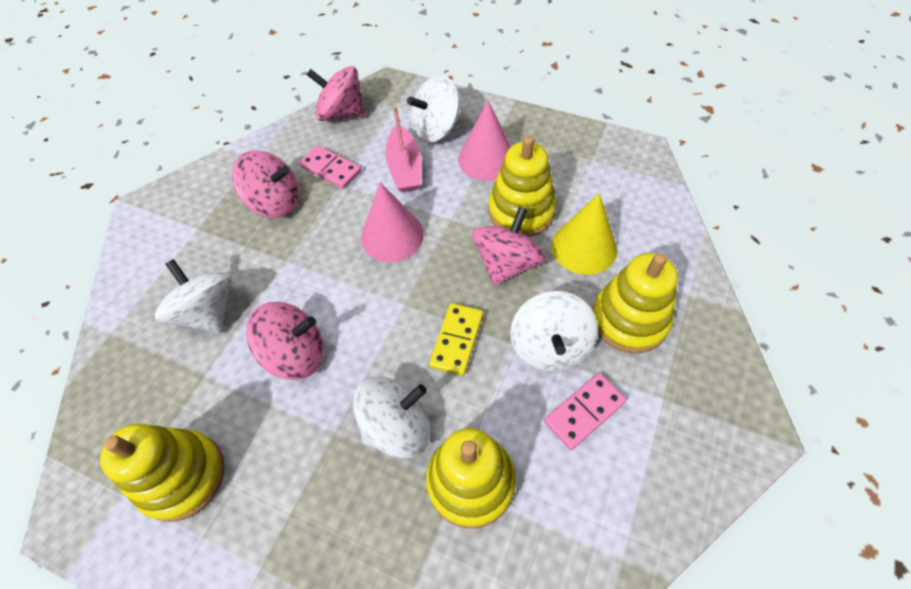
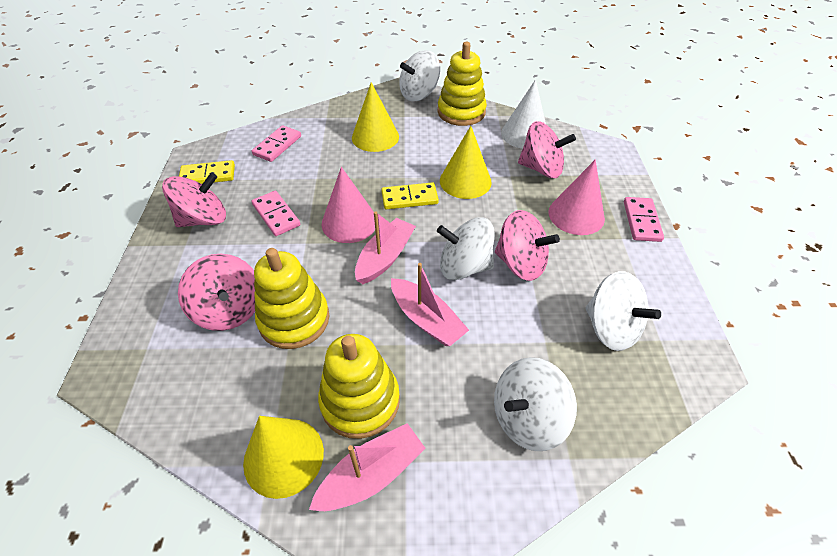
pink boat: 1 -> 3
pink domino: 2 -> 3
white cone: 0 -> 1
yellow cone: 1 -> 3
yellow domino: 1 -> 2
yellow stacking toy: 4 -> 3

